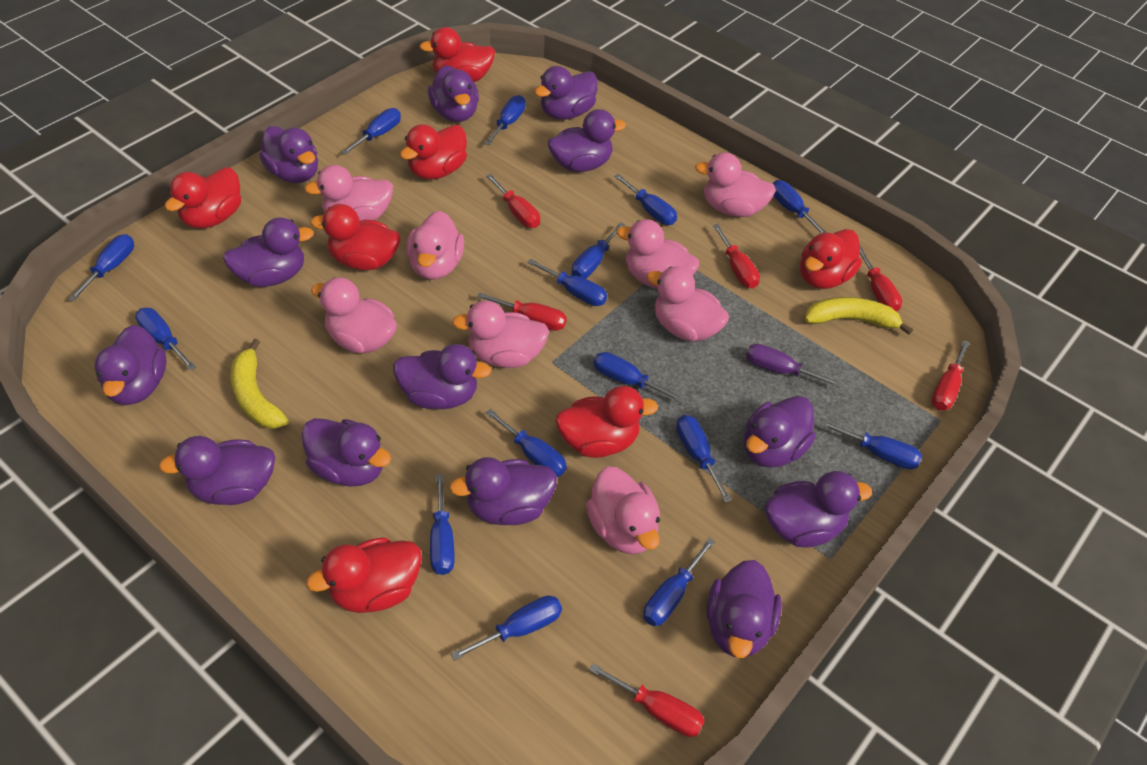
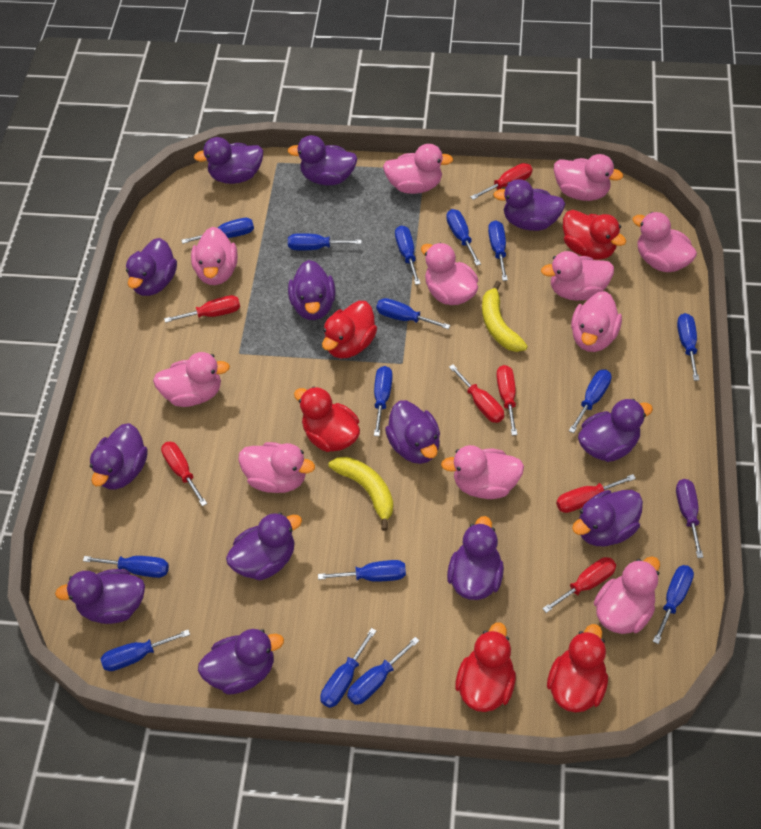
pink duck: 8 -> 11
red duck: 7 -> 5
red screwdriver: 6 -> 7

